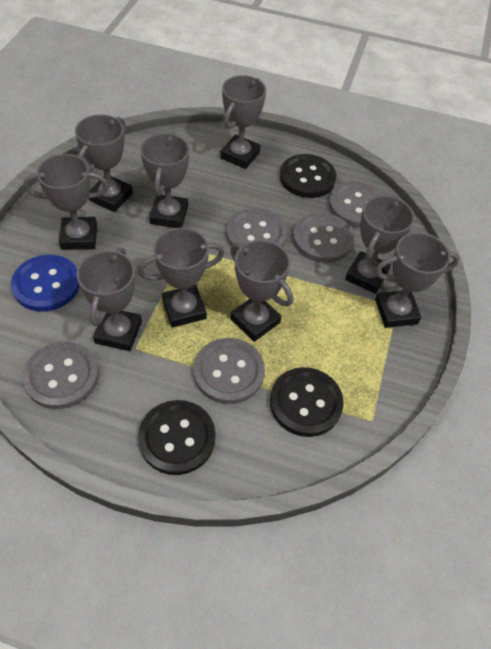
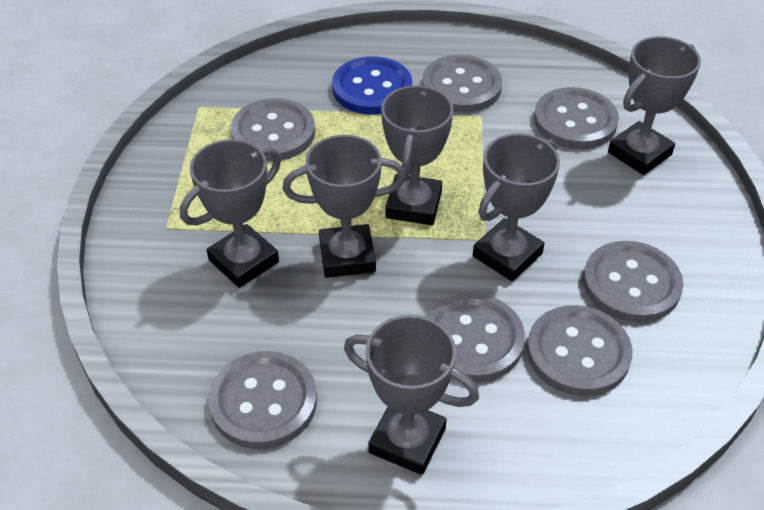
black button: 3 -> 0
grey button: 5 -> 7
grey trophy: 9 -> 6

